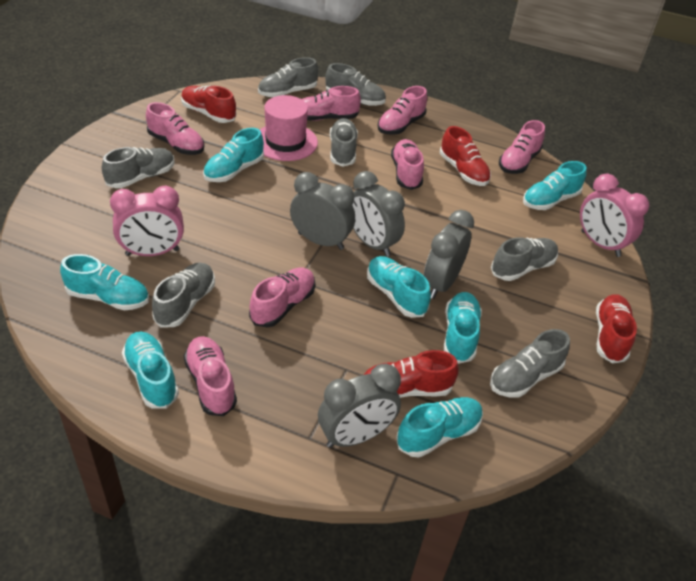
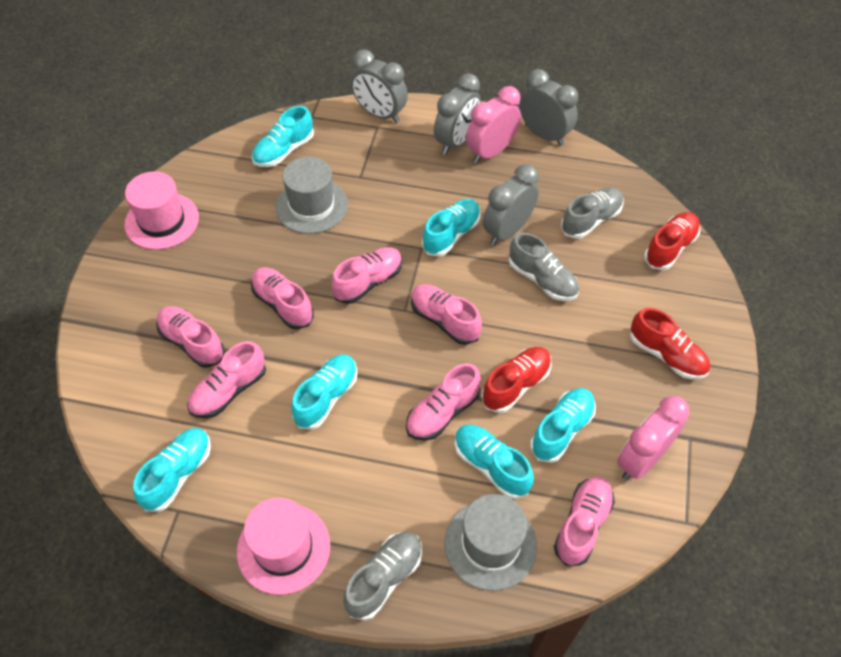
grey hat: 0 -> 2
grey shoe: 7 -> 3
pink hat: 1 -> 2
red shoe: 4 -> 3
turquoise shoe: 7 -> 6

